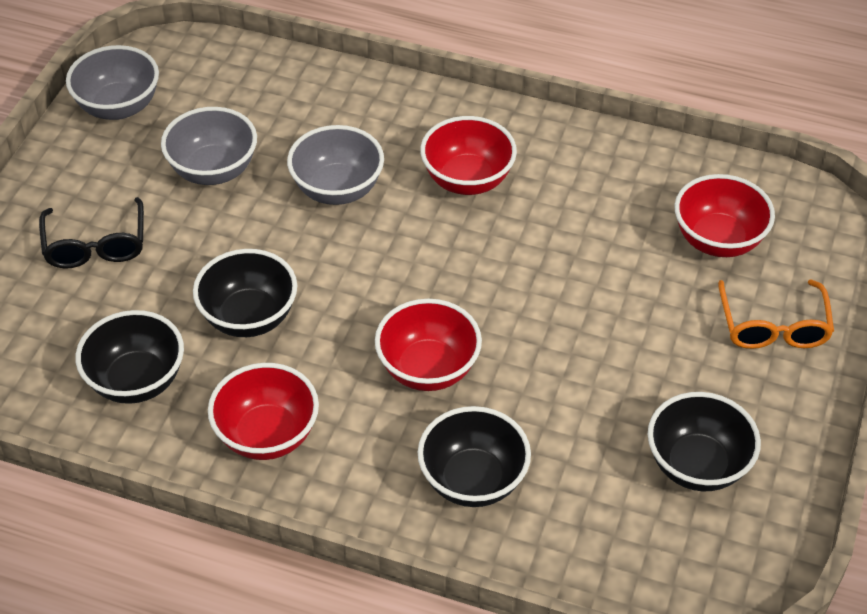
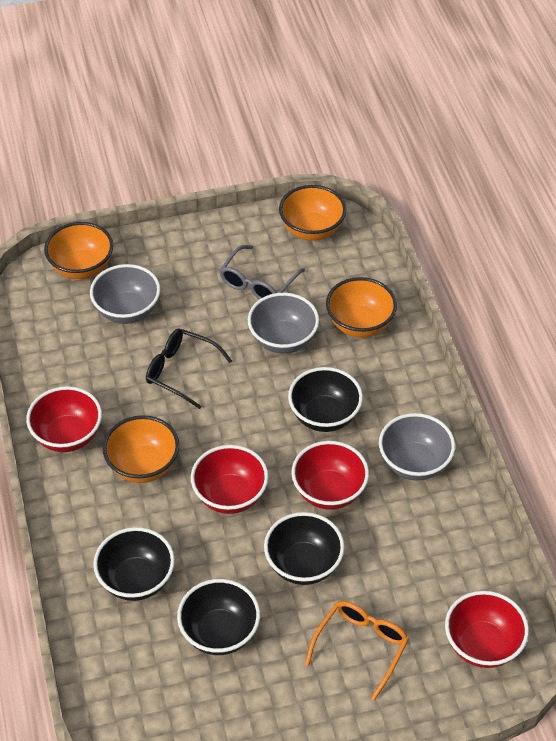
grey glasses: 0 -> 1
orange bowl: 0 -> 4

